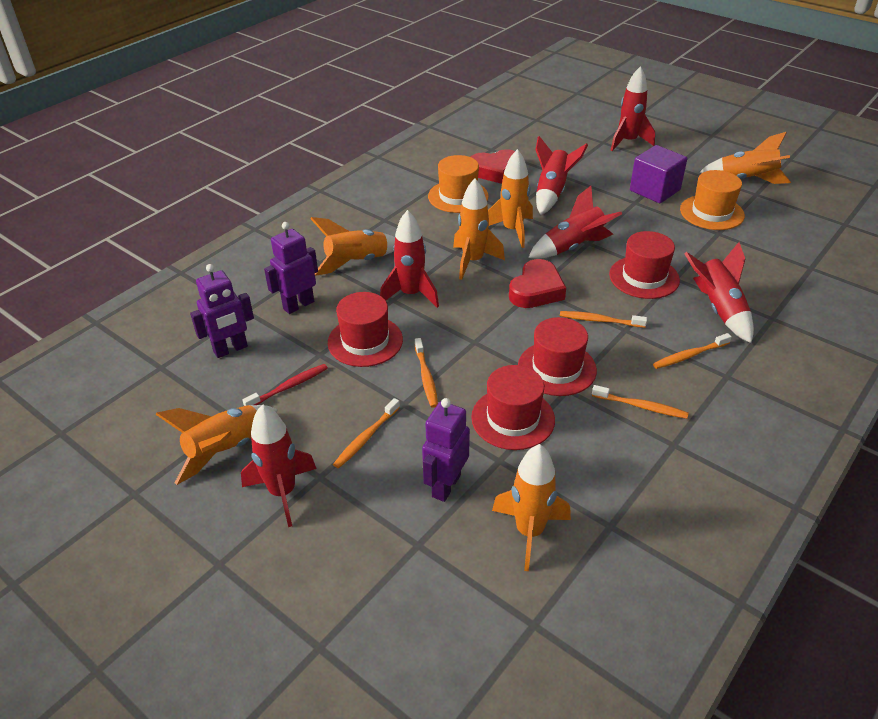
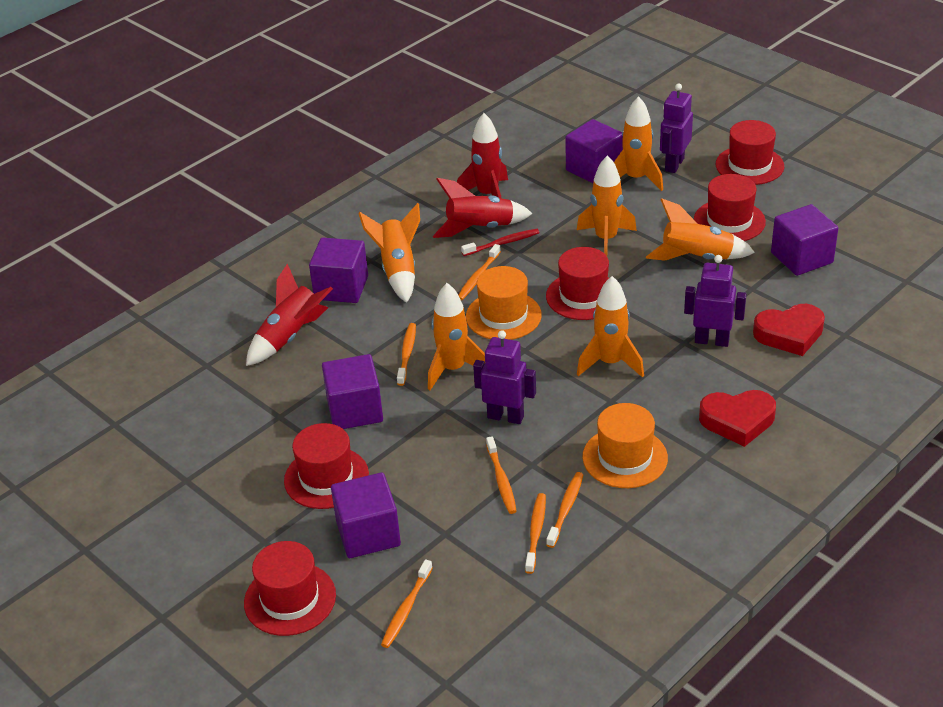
orange toothbrush: 5 -> 6
purple cube: 1 -> 5
red hat: 4 -> 5
red rocket: 6 -> 3

